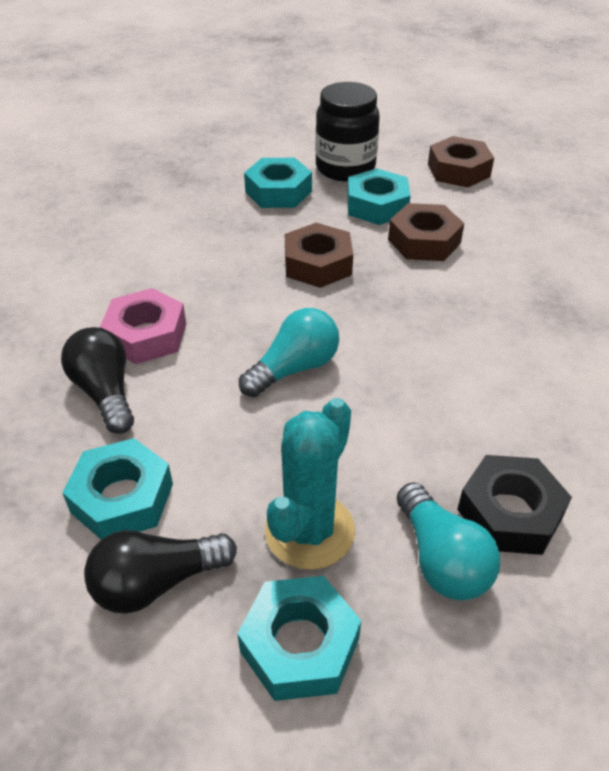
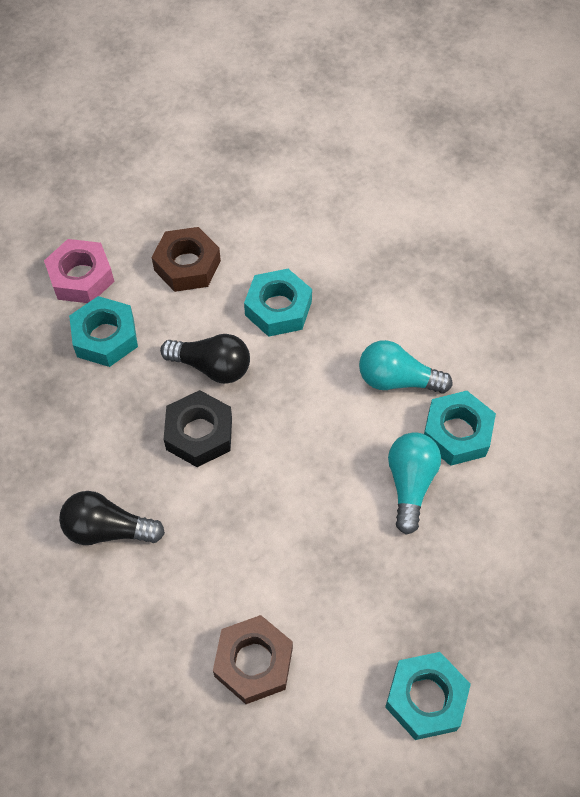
black jar: 1 -> 0
brown nut: 3 -> 2
turquoise cactus: 1 -> 0

